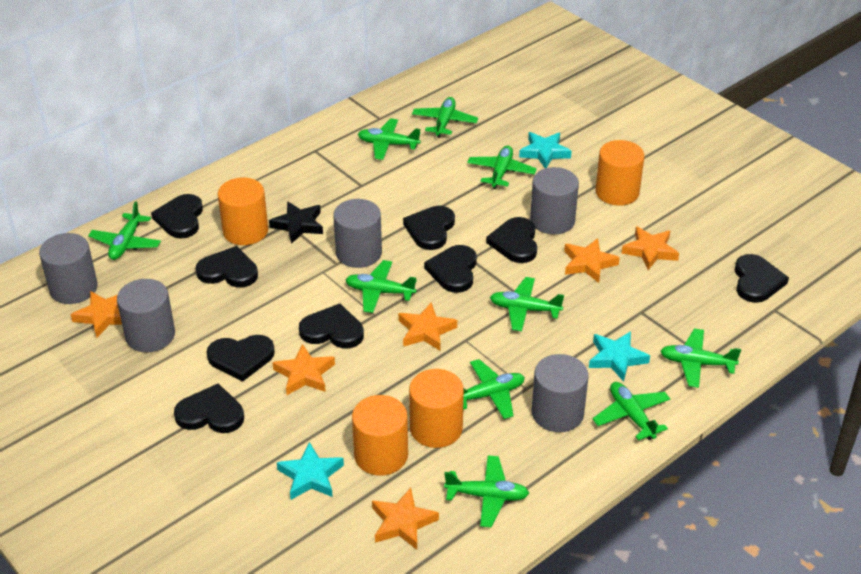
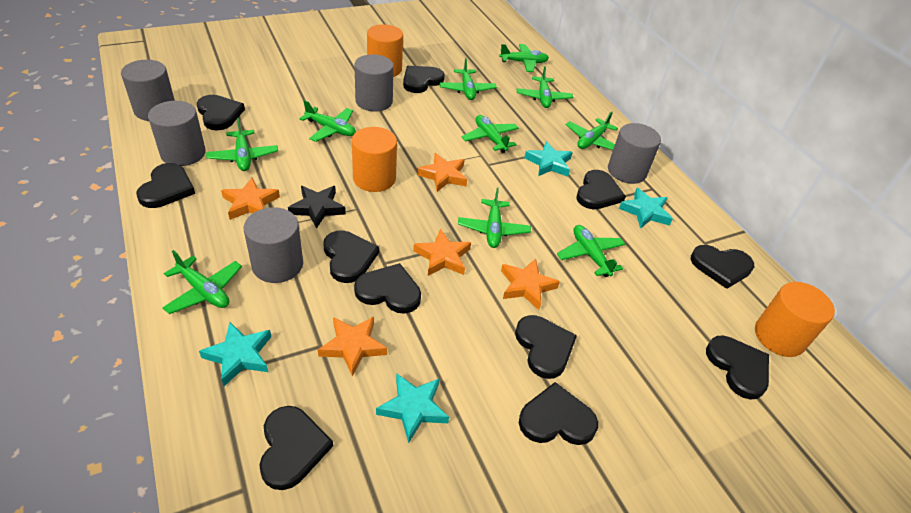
black heart: 9 -> 11
orange cylinder: 4 -> 3
orange star: 6 -> 5
turquoise star: 3 -> 4

